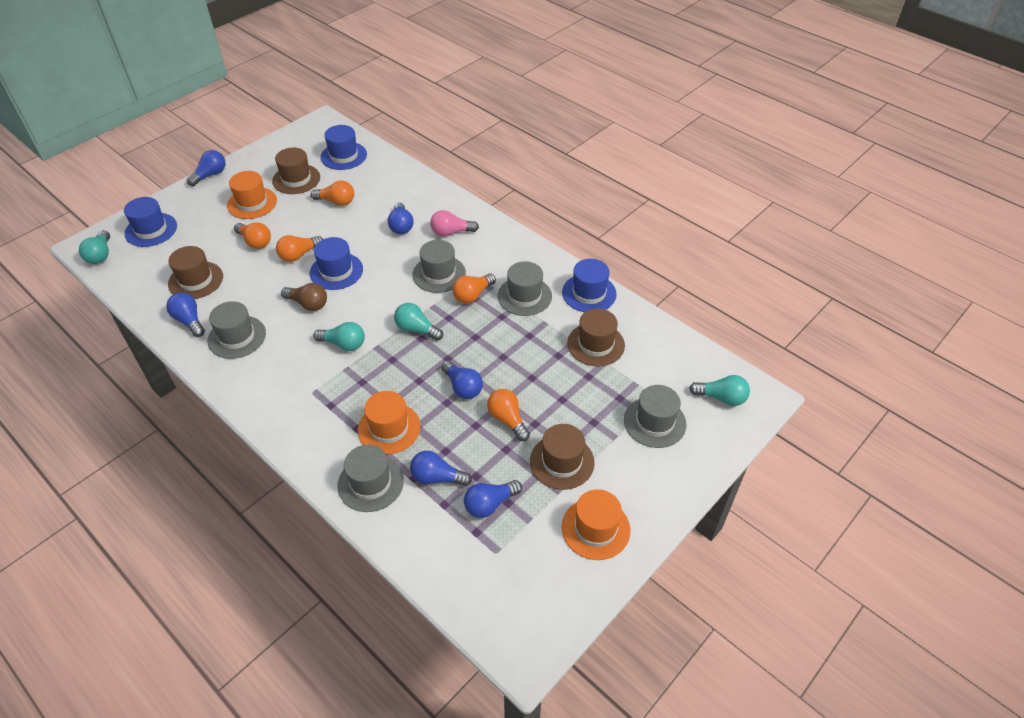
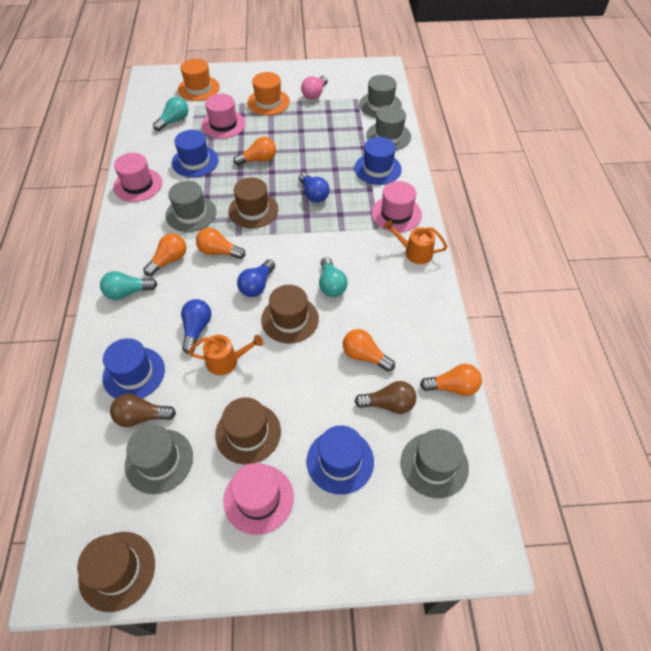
blue light bulb: 6 -> 3
brown light bulb: 1 -> 2
orange hat: 3 -> 2
orange watering can: 0 -> 2
pink hat: 0 -> 4
turquoise light bulb: 4 -> 3

